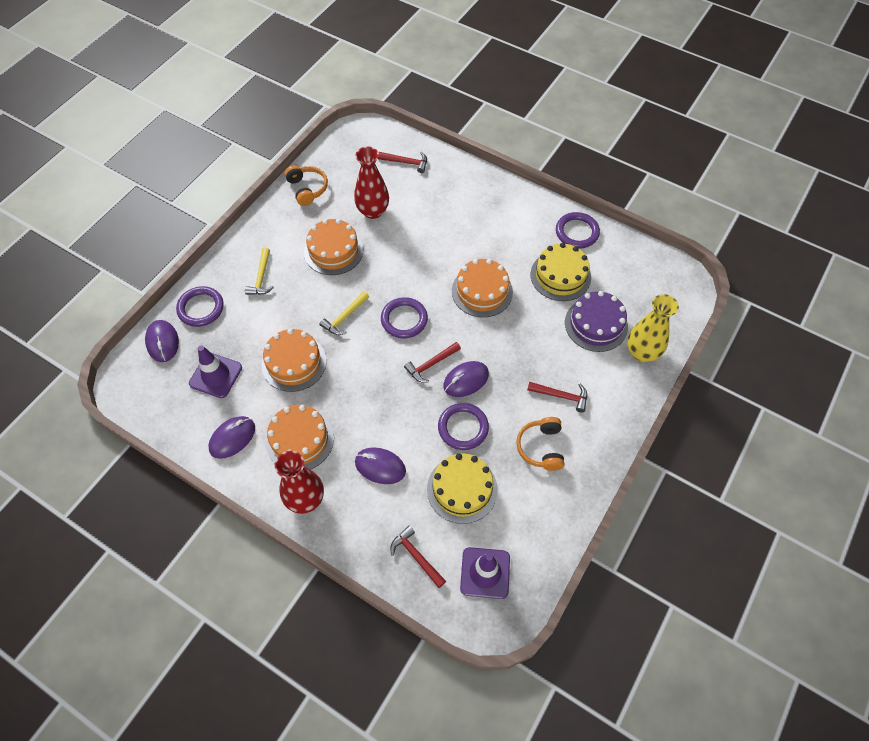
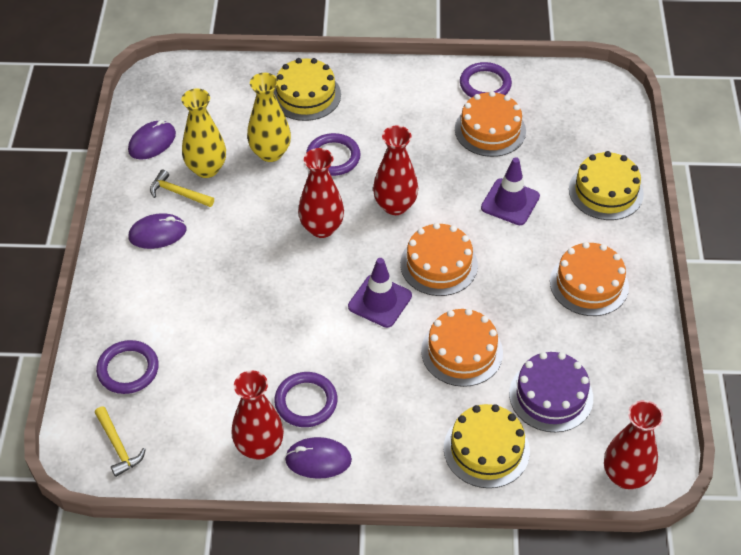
orange headphones: 2 -> 0
purple mouse: 4 -> 3
red hammer: 4 -> 0
red vase: 2 -> 4
yellow cake: 2 -> 3
yellow vase: 1 -> 2

